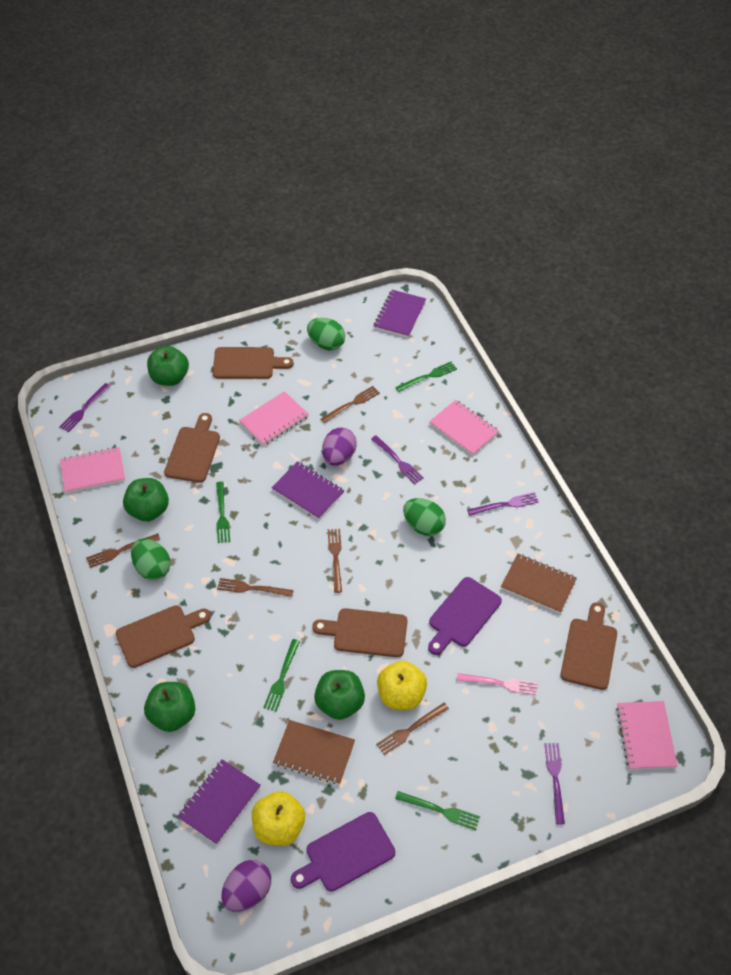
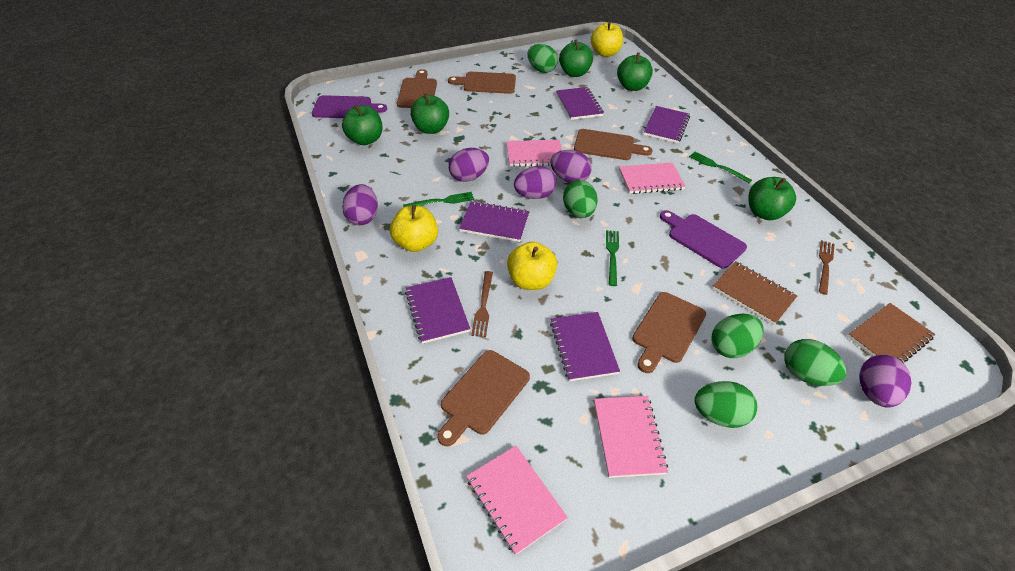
brown fork: 5 -> 2
green apple: 4 -> 5
green egg: 3 -> 5
green fork: 4 -> 3
pink fork: 1 -> 0
purple egg: 2 -> 5
purple fork: 4 -> 0
purple notebook: 3 -> 5
yellow apple: 2 -> 3

